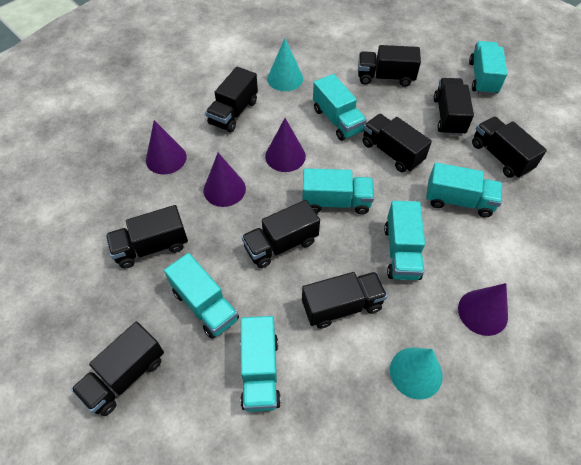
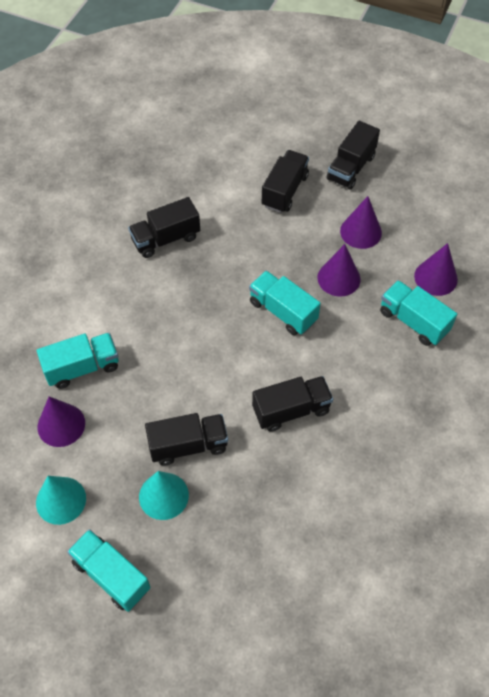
black truck: 9 -> 5
turquoise truck: 7 -> 4

